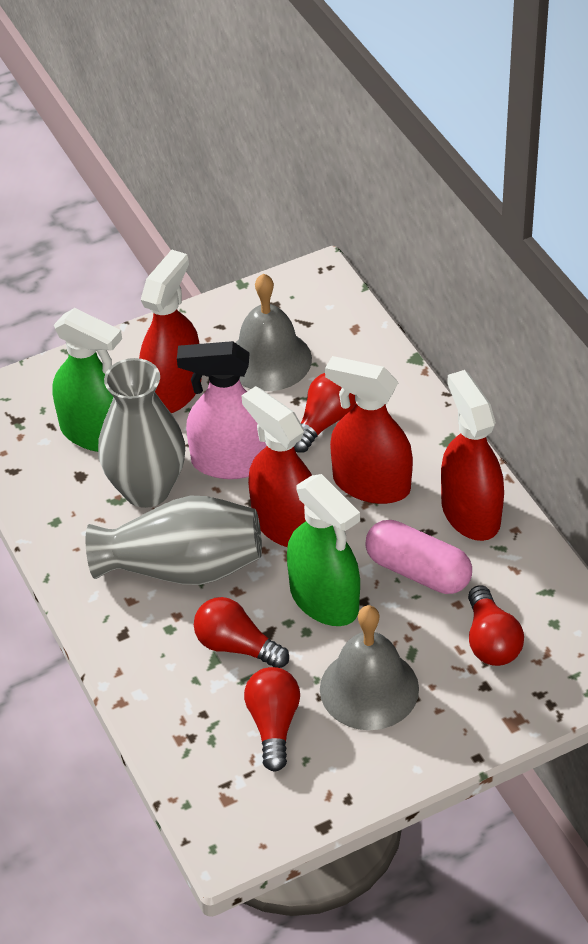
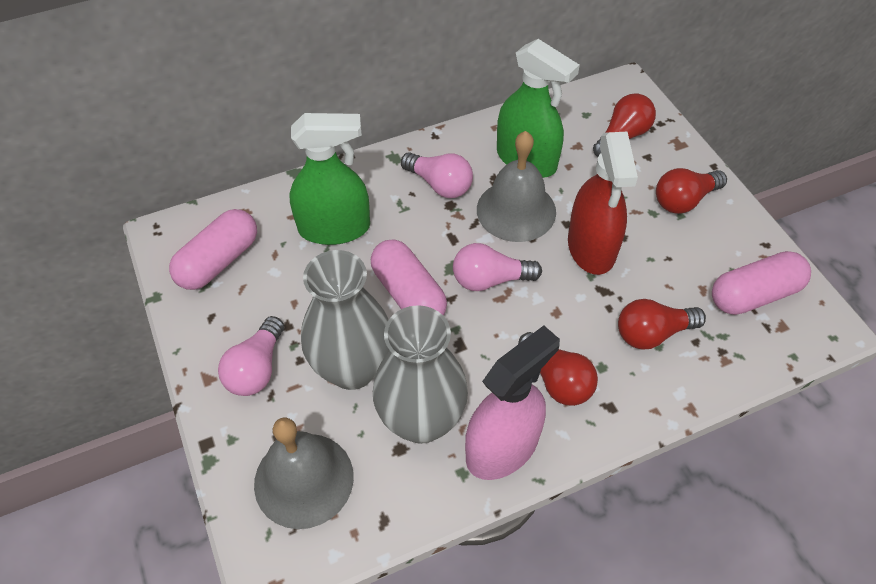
pink capsule: 1 -> 3
pink light bulb: 0 -> 3
red spray bottle: 4 -> 1

